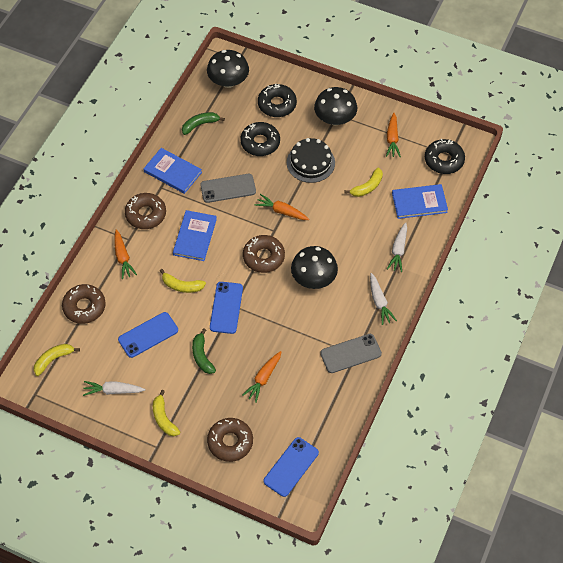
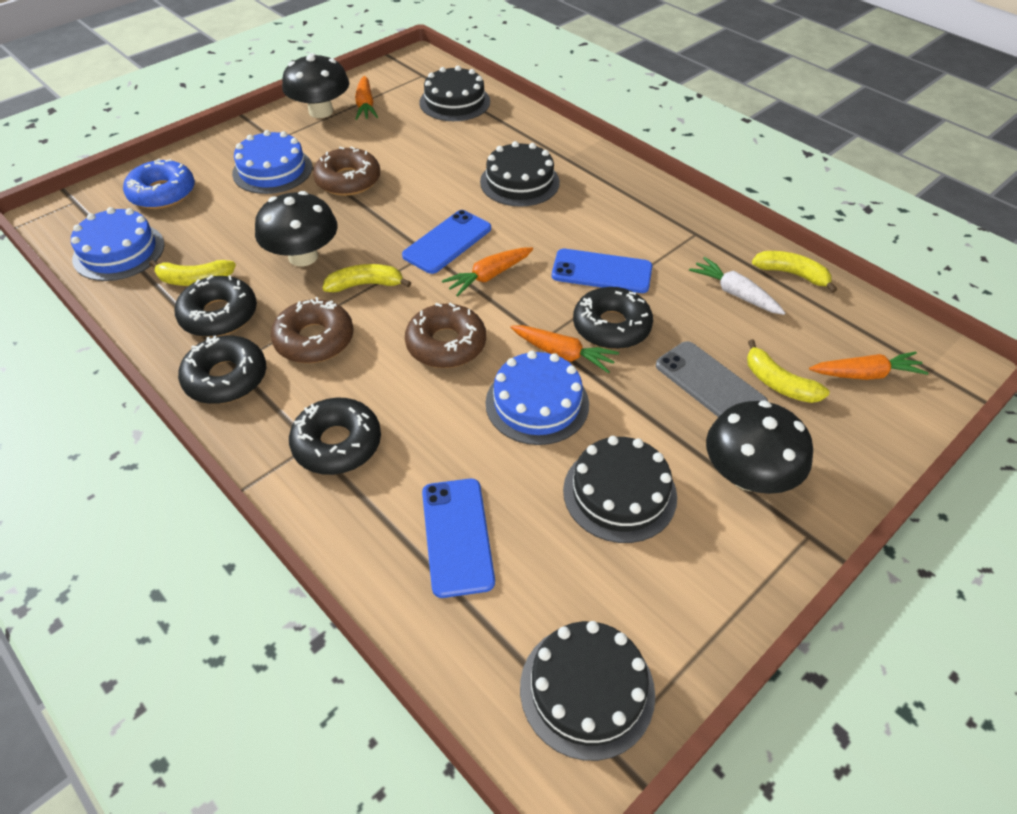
black cake: 1 -> 4
black donut: 3 -> 4
blue book: 3 -> 0
blue cake: 0 -> 3
blue donut: 0 -> 1
brown donut: 4 -> 3
green banana: 2 -> 0
grey phone: 2 -> 1
white carrot: 3 -> 1

